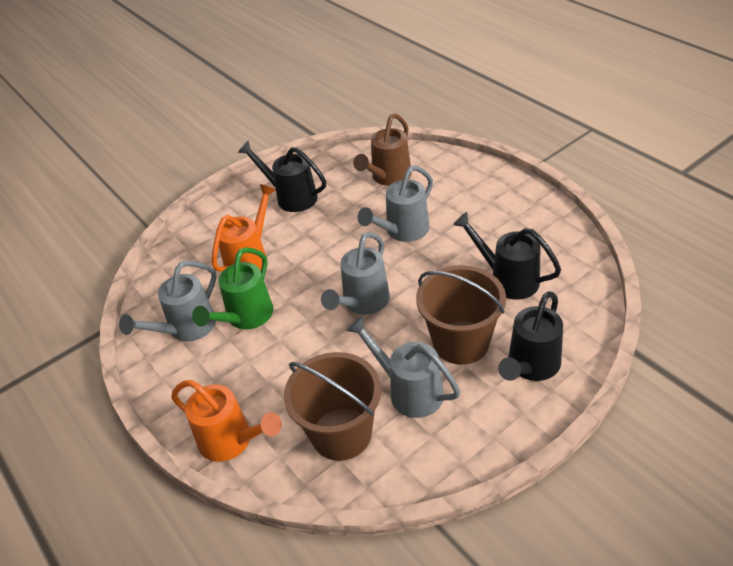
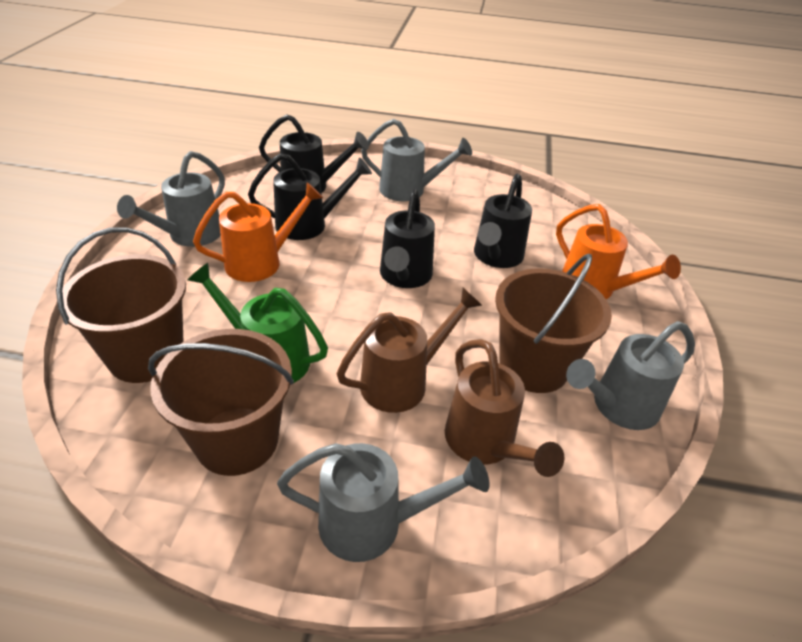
black watering can: 3 -> 4
brown bucket: 2 -> 3
brown watering can: 1 -> 2

